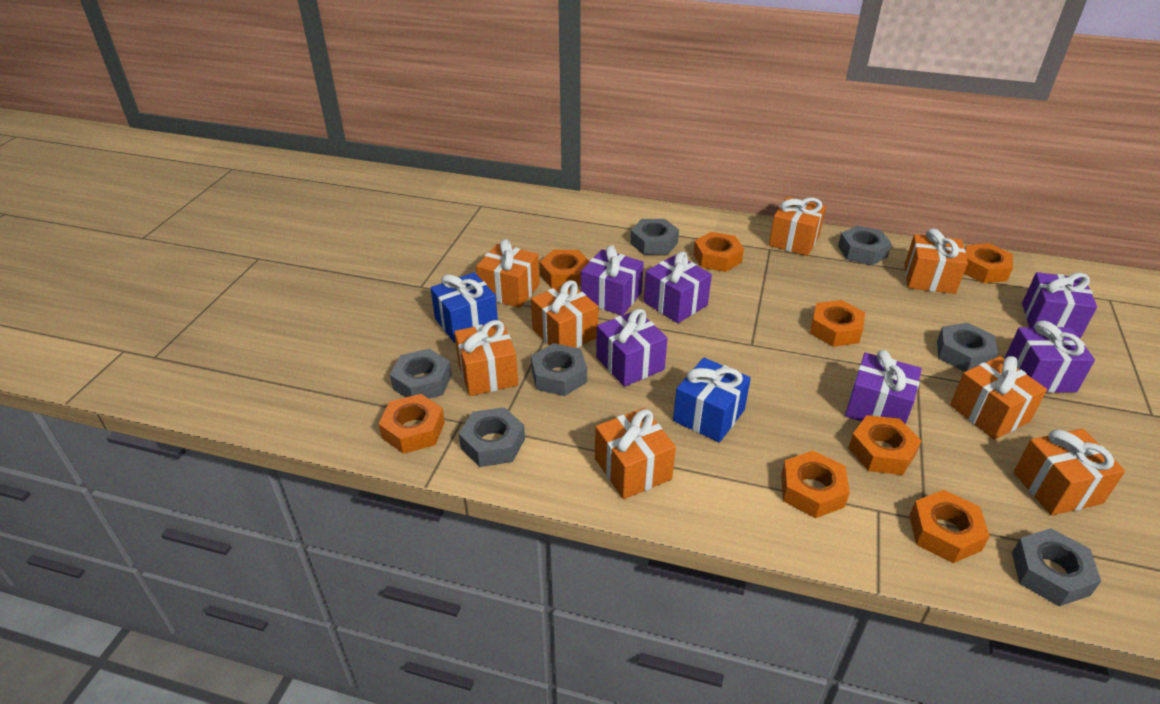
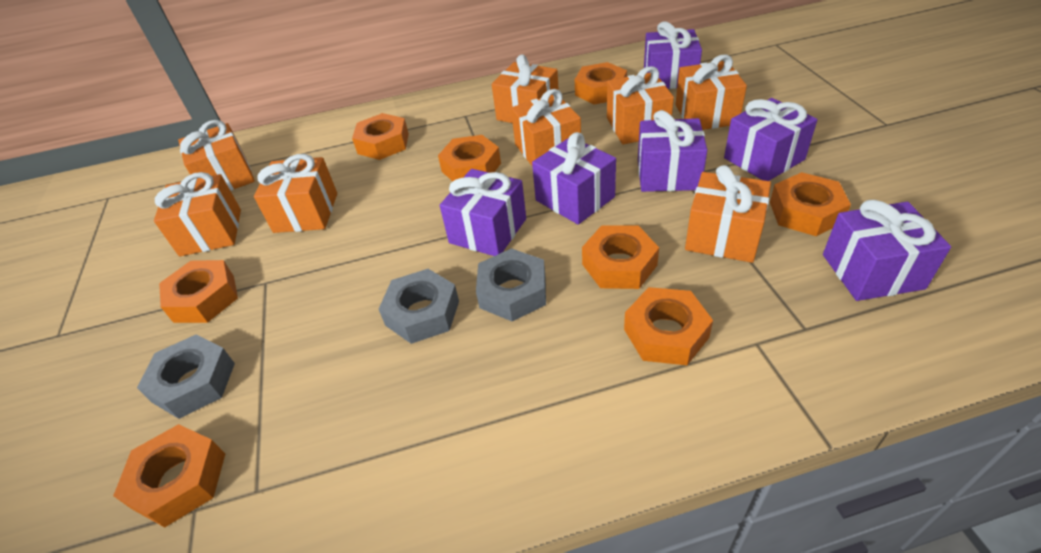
blue gift: 2 -> 0
grey nut: 7 -> 3

